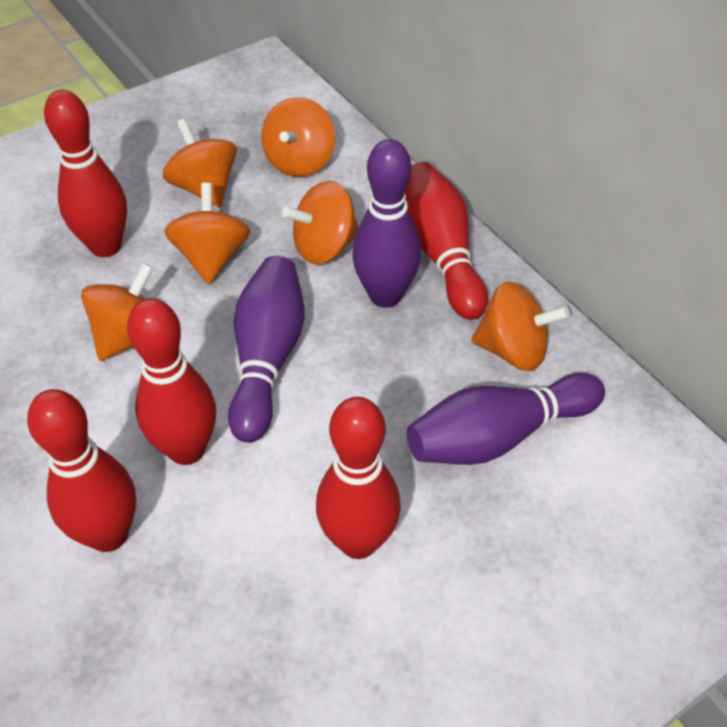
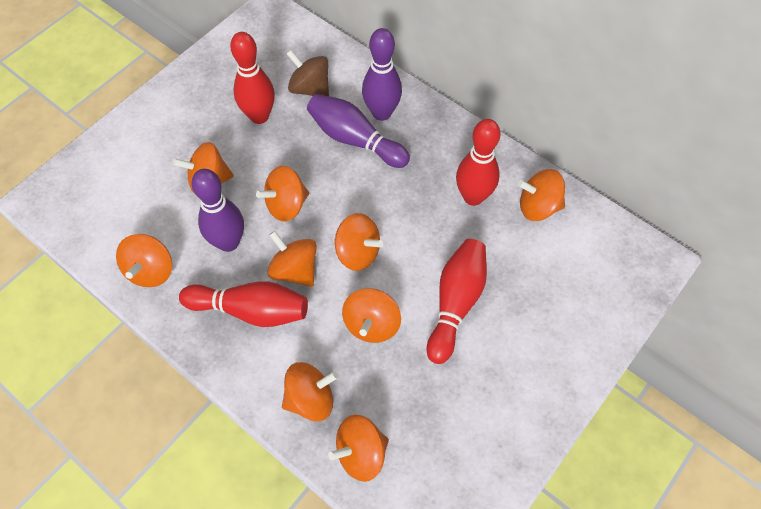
brown spinning top: 0 -> 1
orange spinning top: 6 -> 9
red bowling pin: 5 -> 4

